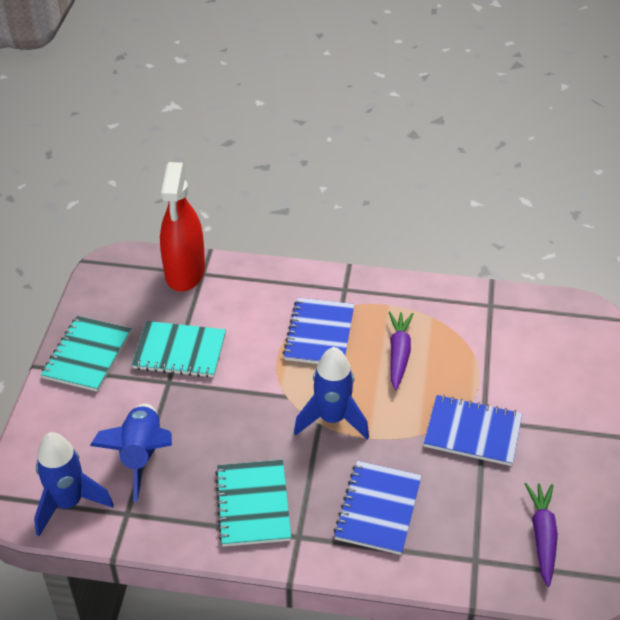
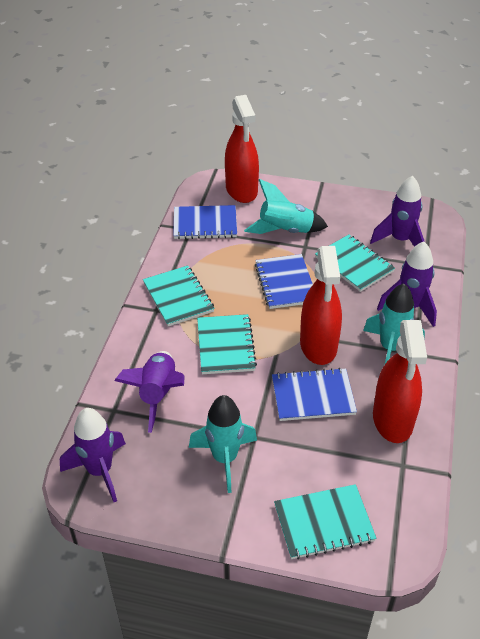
blue rocket: 3 -> 0
purple carrot: 2 -> 0
purple rocket: 0 -> 4
red spray bottle: 1 -> 3
turquoise notebook: 3 -> 4
turquoise rocket: 0 -> 3

